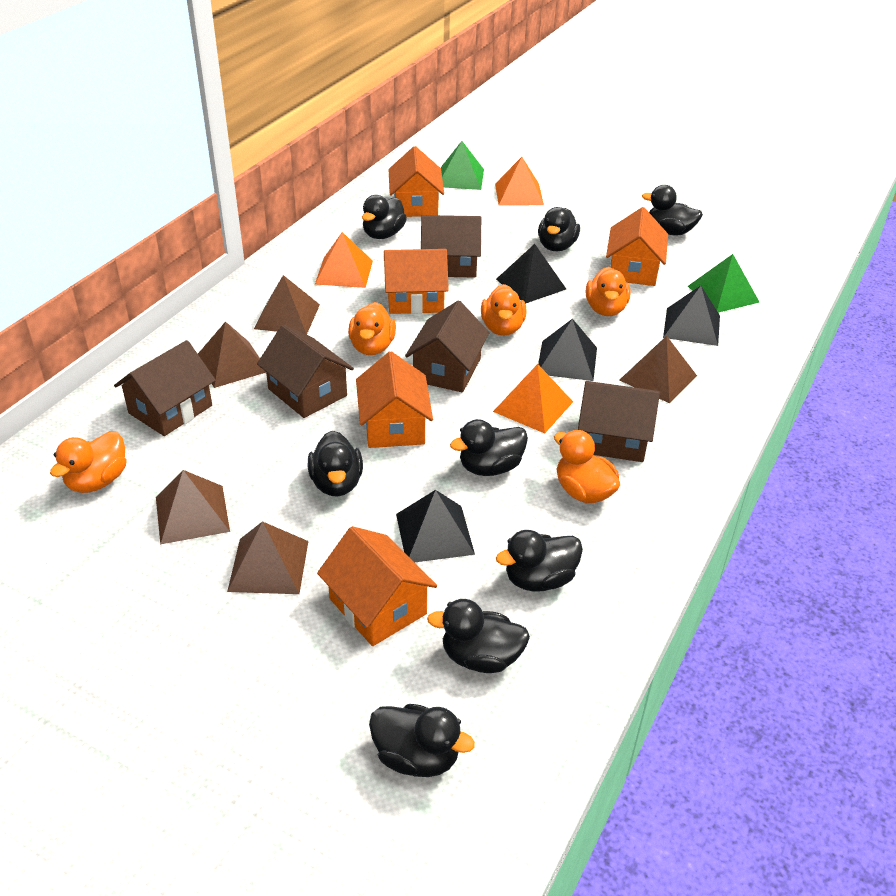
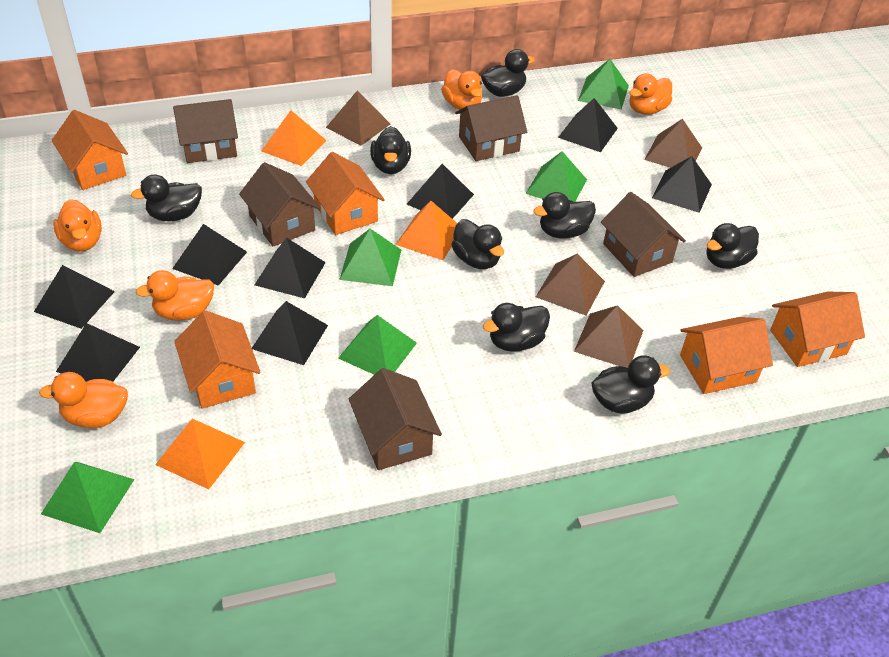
black pyramid: 4 -> 8
brown pyramid: 5 -> 4
green pyramid: 2 -> 5

